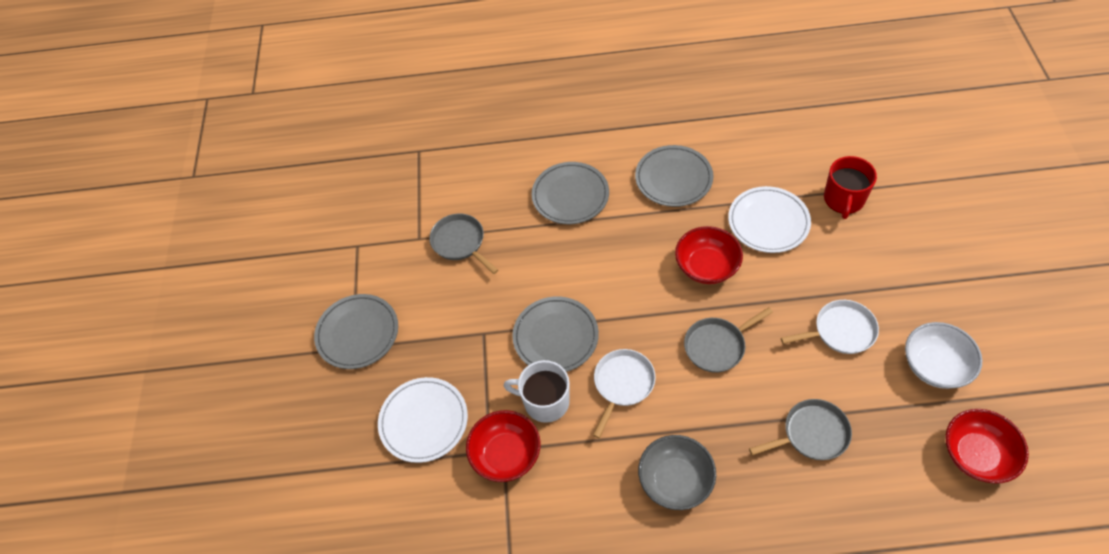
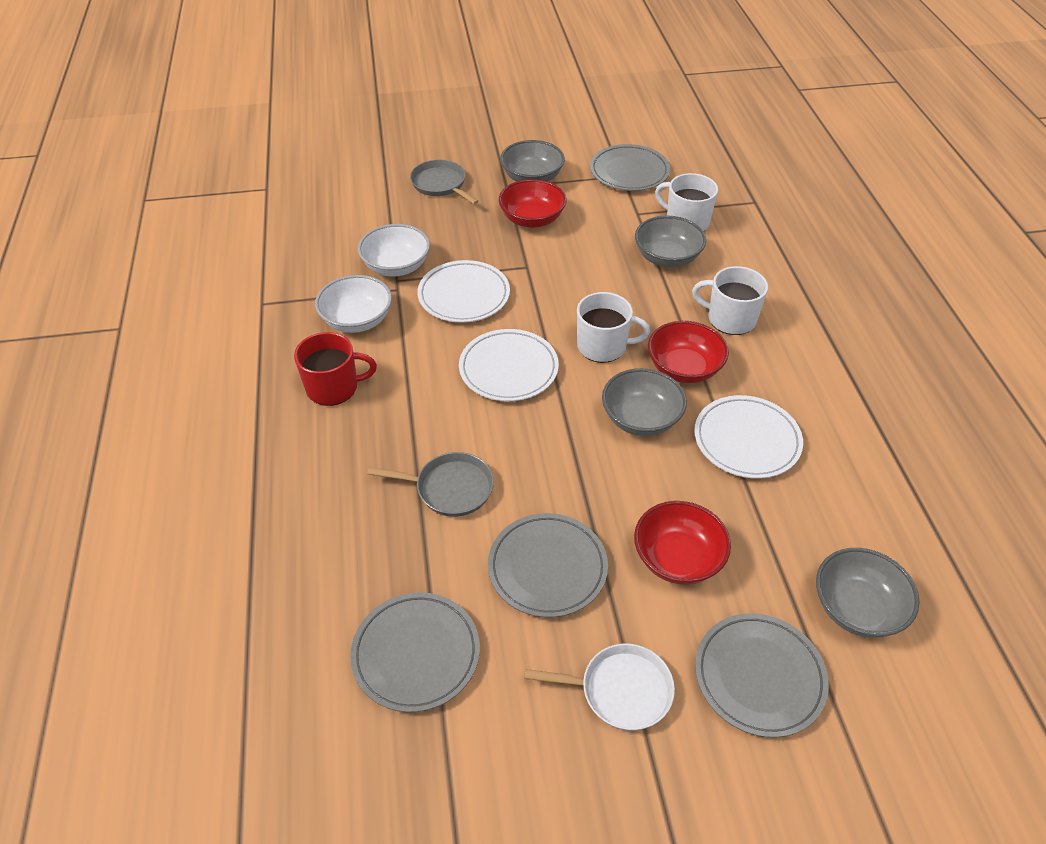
grey bowl: 1 -> 4
grey pan: 3 -> 2
white bowl: 1 -> 2
white mug: 1 -> 3
white pan: 2 -> 1
white plate: 2 -> 3

